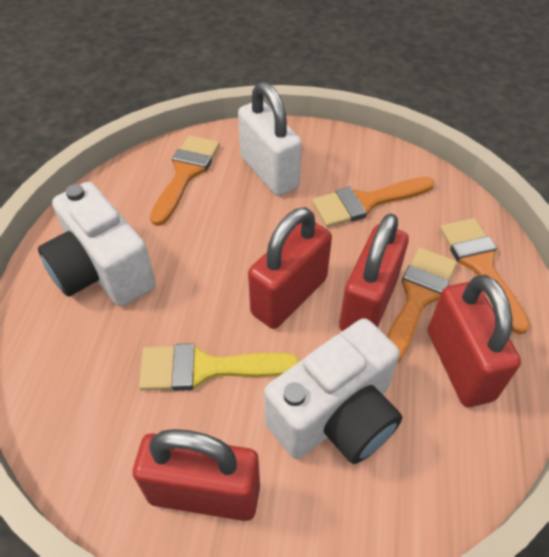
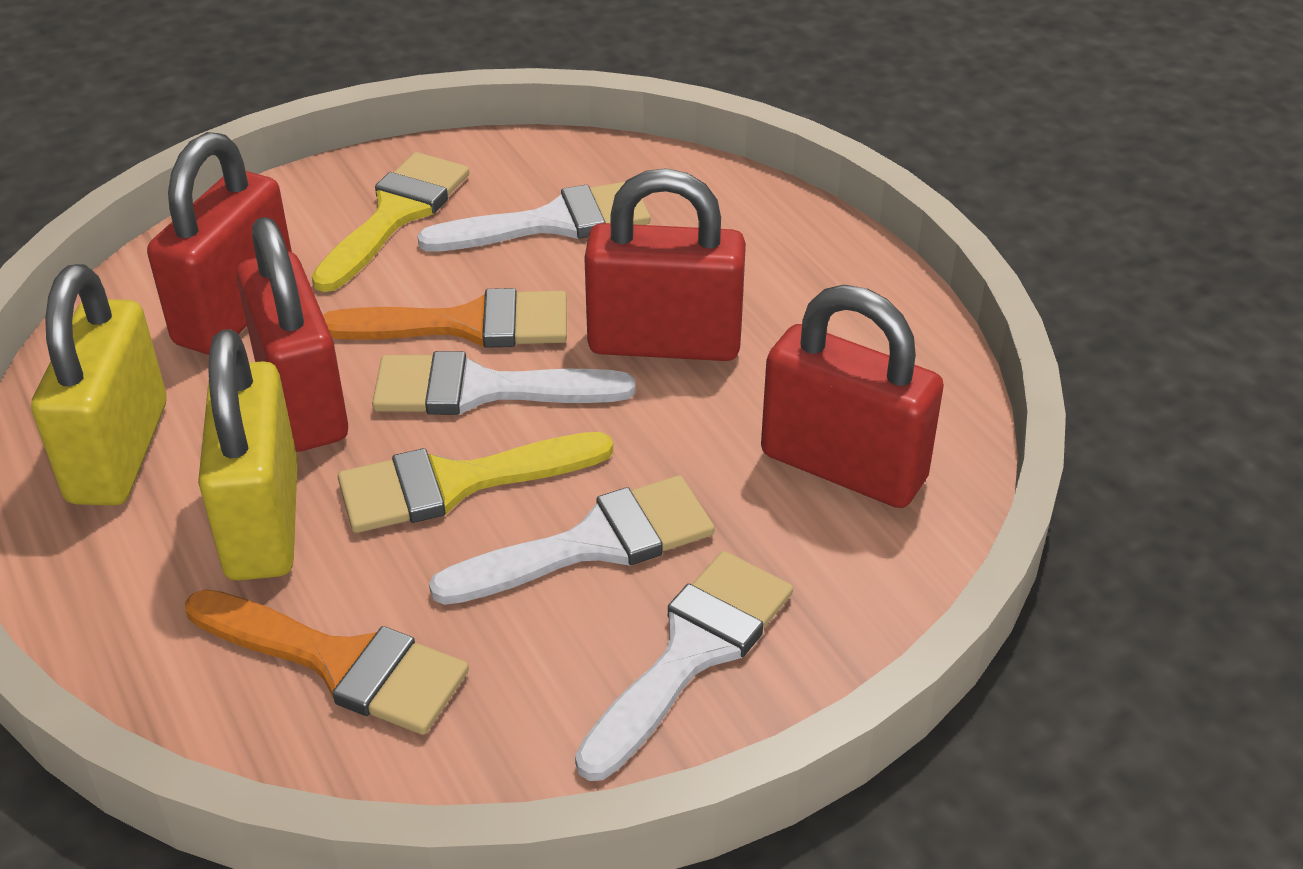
orange brush: 4 -> 2
white brush: 0 -> 4
white camera: 2 -> 0
white padlock: 1 -> 0
yellow brush: 1 -> 2
yellow padlock: 0 -> 2

